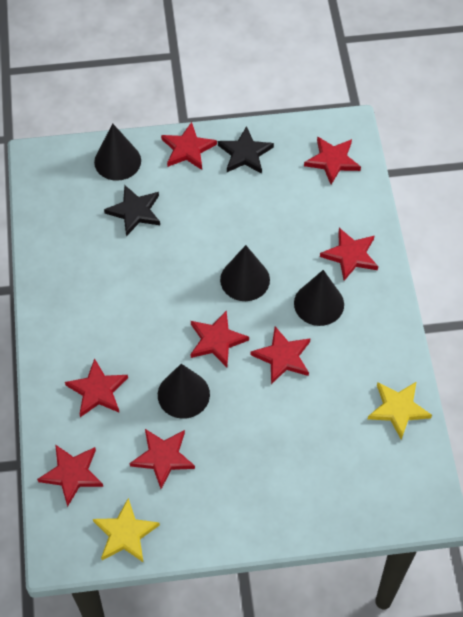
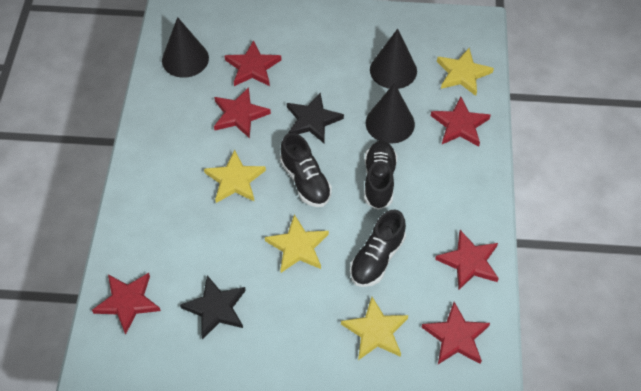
black cone: 4 -> 3
black shoe: 0 -> 3
red star: 8 -> 6
yellow star: 2 -> 4

